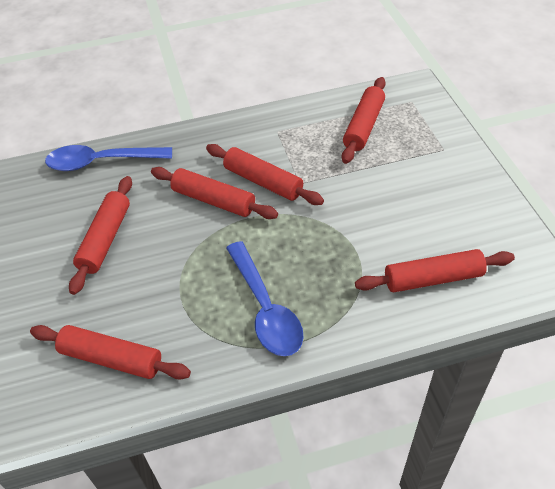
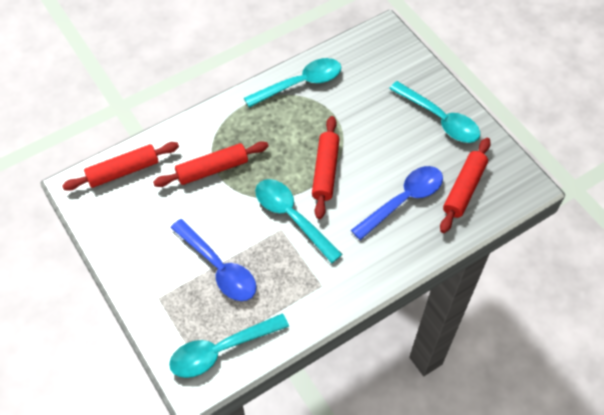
red rolling pin: 6 -> 4
turquoise spoon: 0 -> 4

